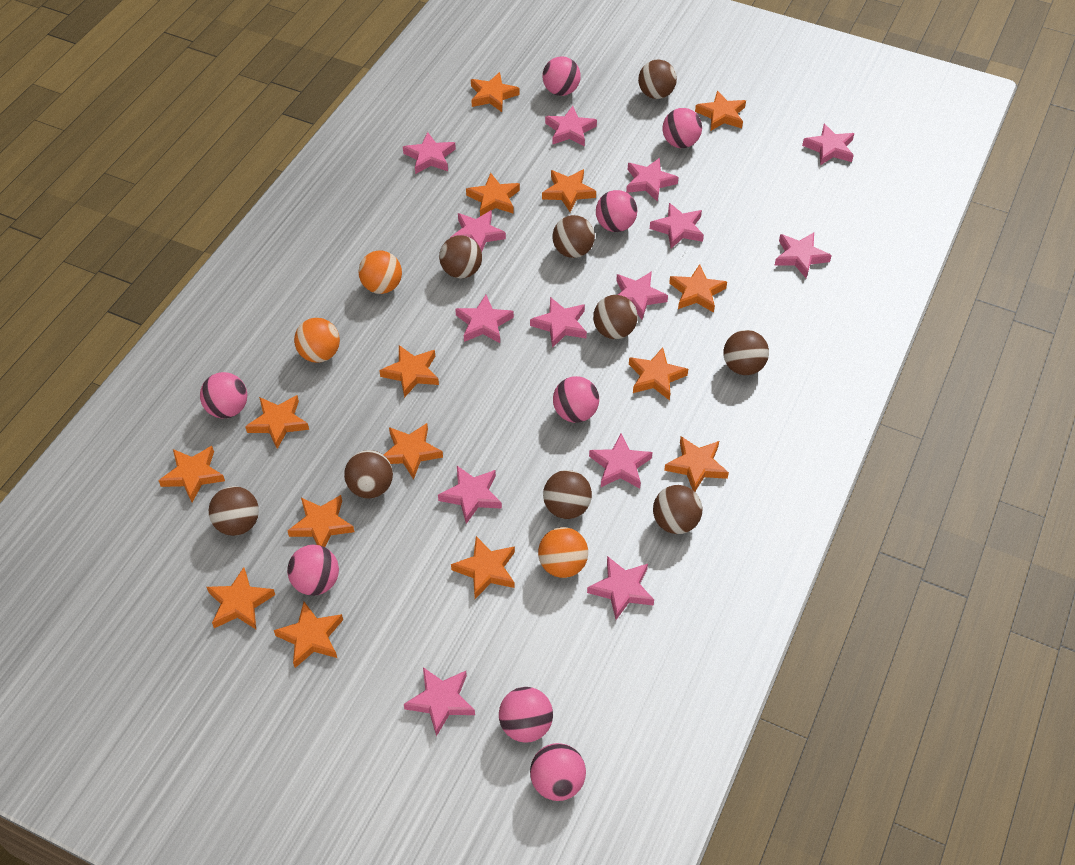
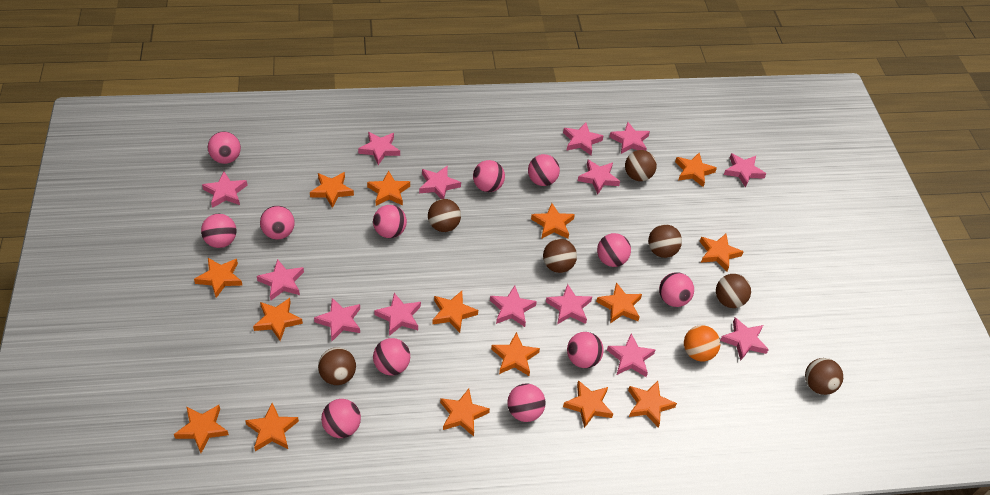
brown ball: 9 -> 7
orange ball: 3 -> 1
pink ball: 8 -> 12

